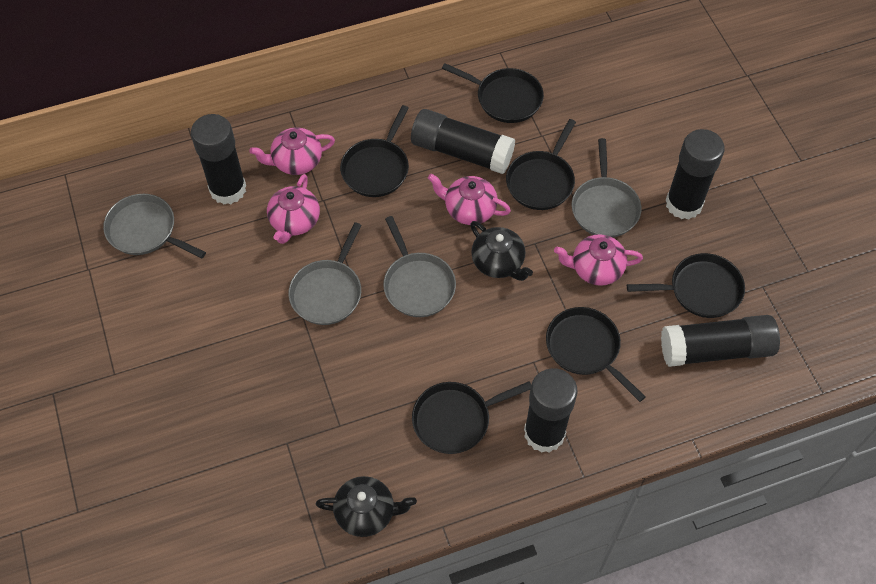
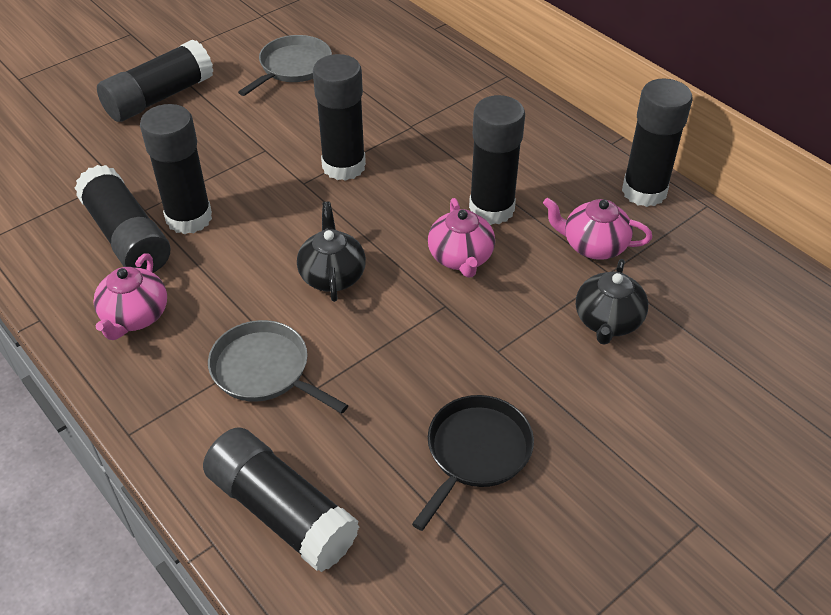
black glue stick: 5 -> 7
black pan: 6 -> 1
grey pan: 4 -> 2
pink teapot: 4 -> 3

